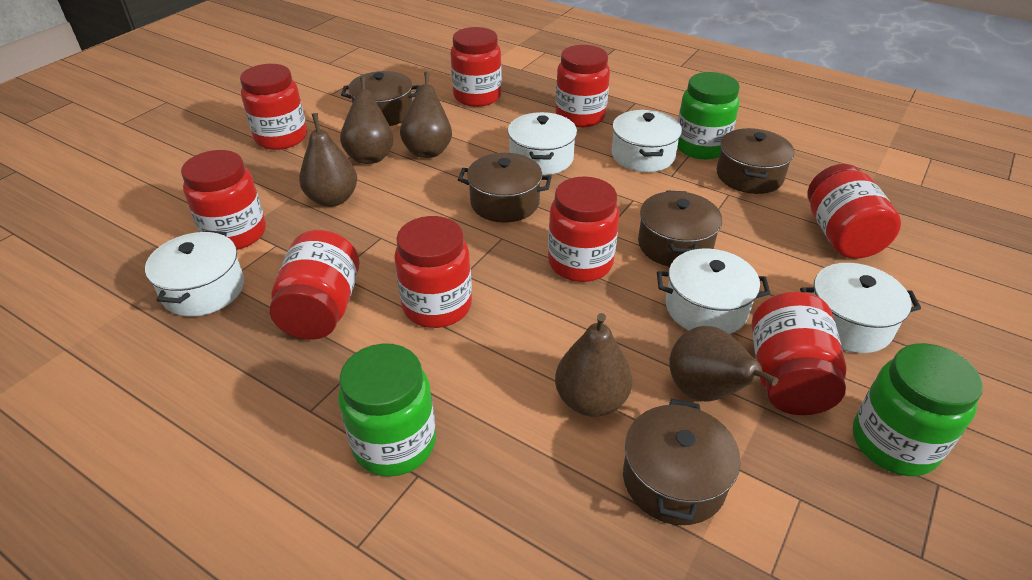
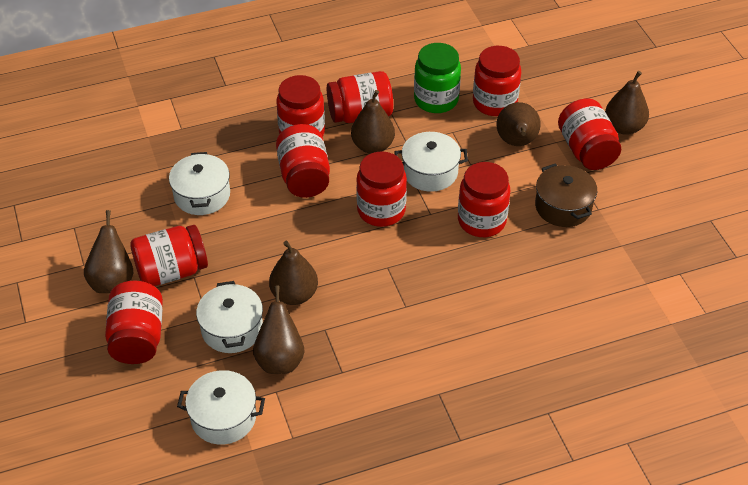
brown pear: 5 -> 6
brown pot: 5 -> 1
green jar: 3 -> 1
white pot: 5 -> 4

